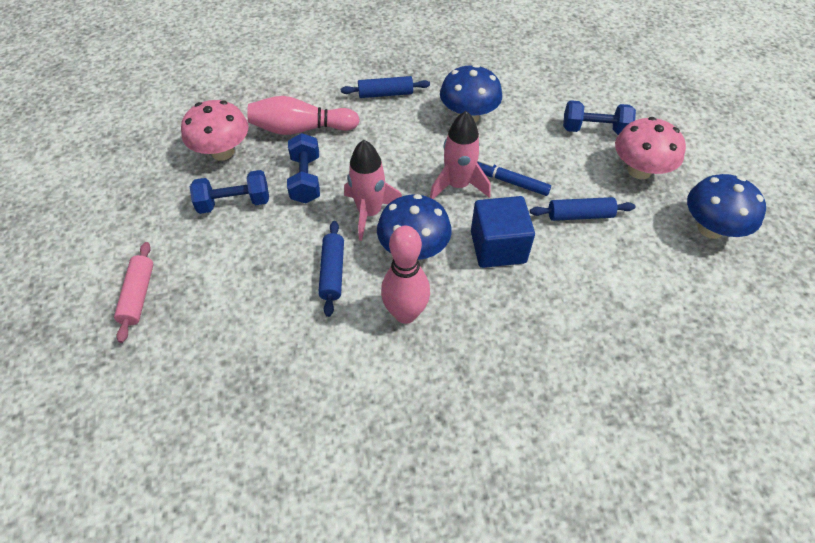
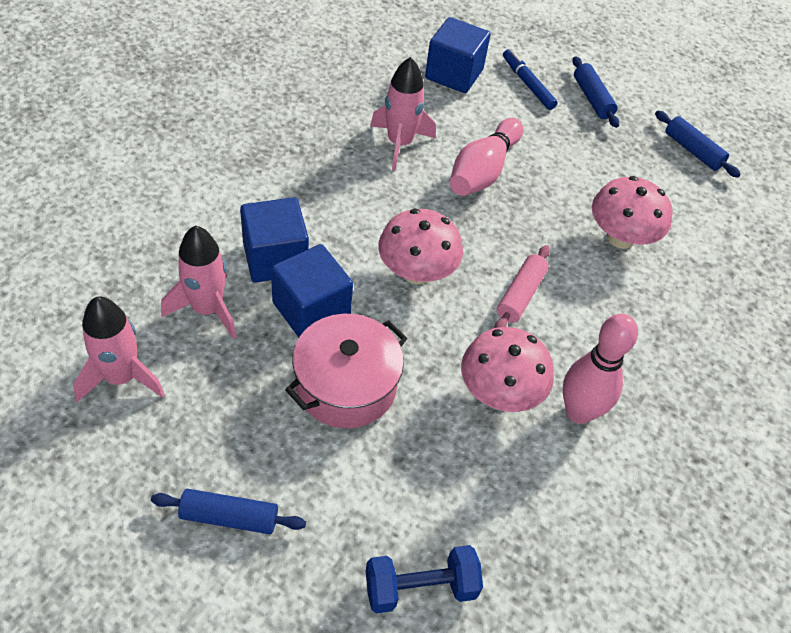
blue cube: 1 -> 3
blue dumbbell: 3 -> 1
blue mushroom: 3 -> 0
pink mushroom: 2 -> 3
pink pot: 0 -> 1
pink rocket: 2 -> 3

